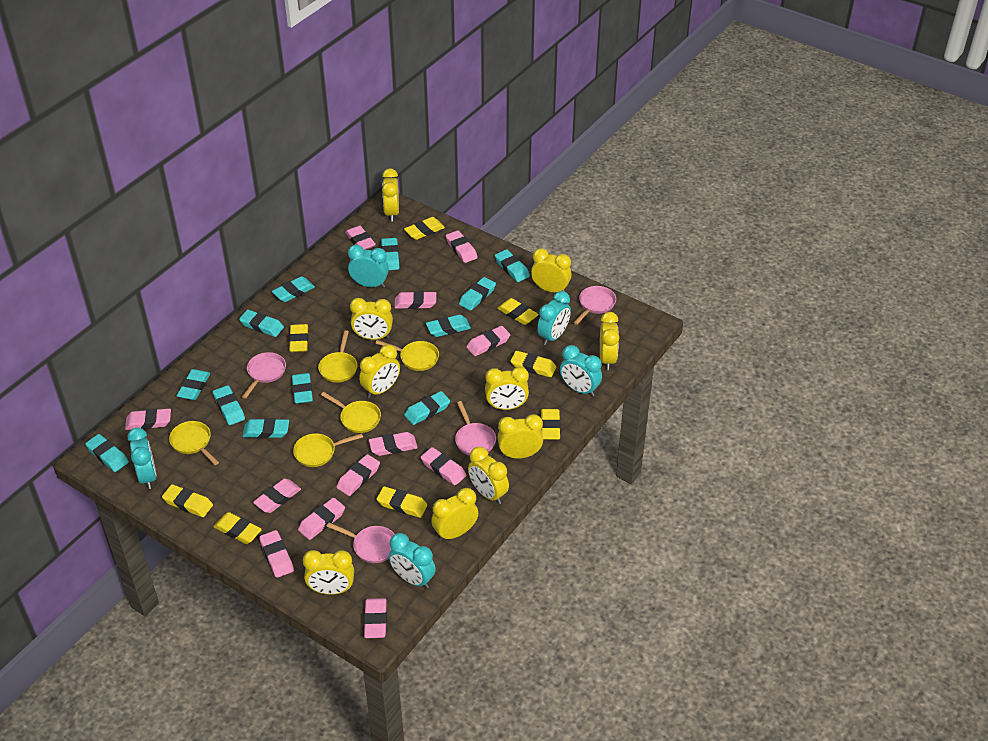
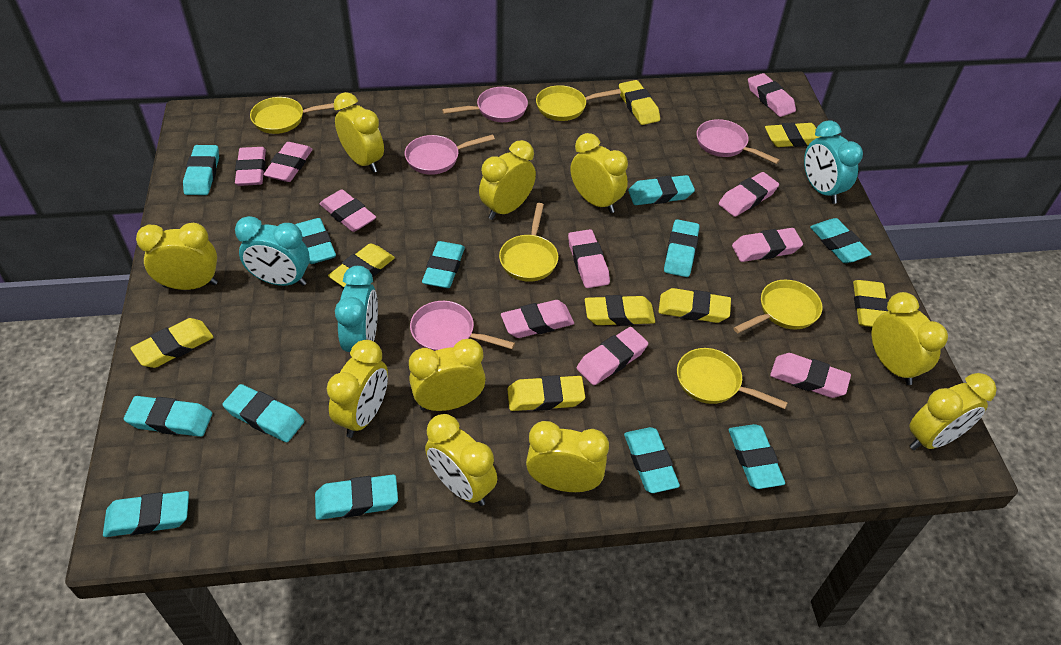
pink eraser: 12 -> 10
turquoise clock: 5 -> 3

